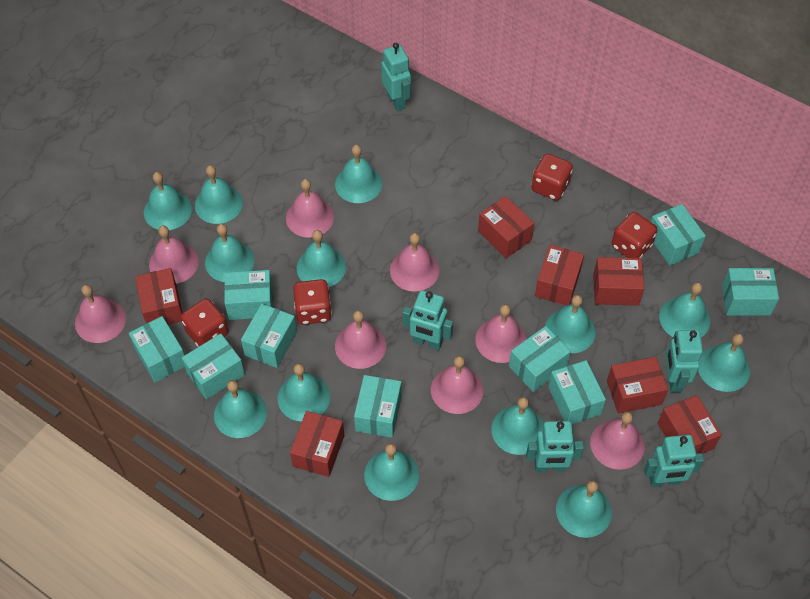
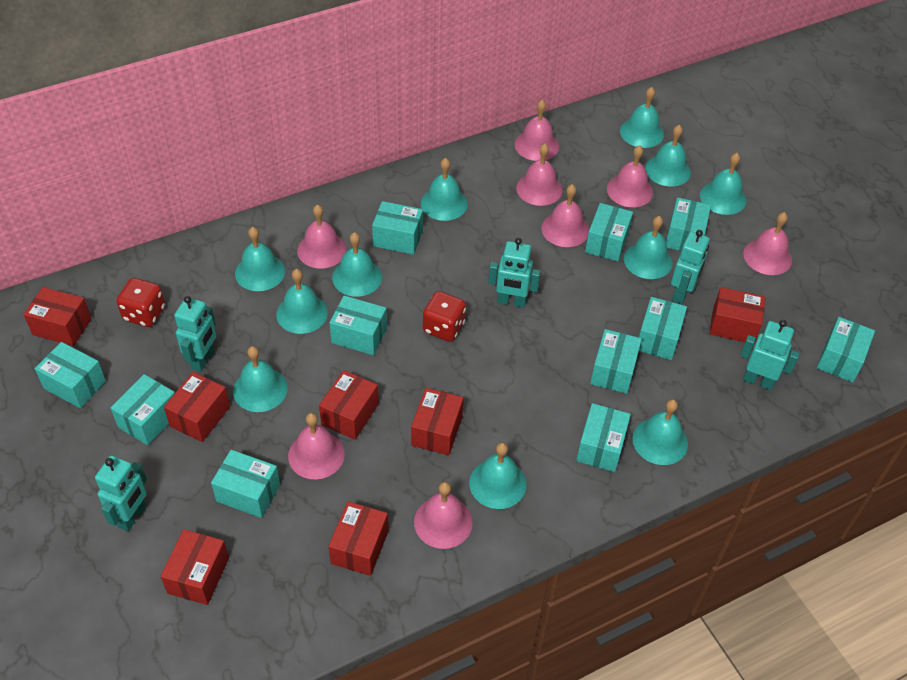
red dice: 4 -> 2
turquoise bell: 13 -> 11
turquoise box: 9 -> 11

